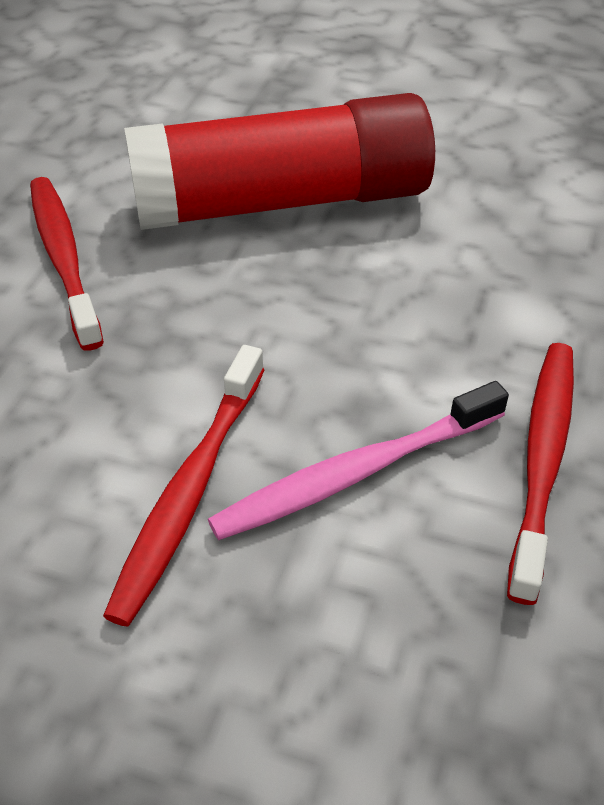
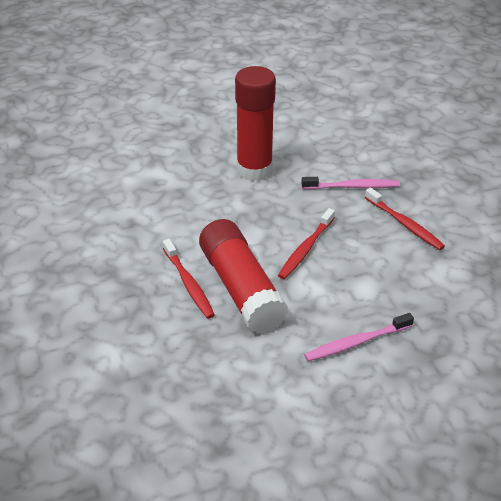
pink toothbrush: 1 -> 2
red glue stick: 1 -> 2

